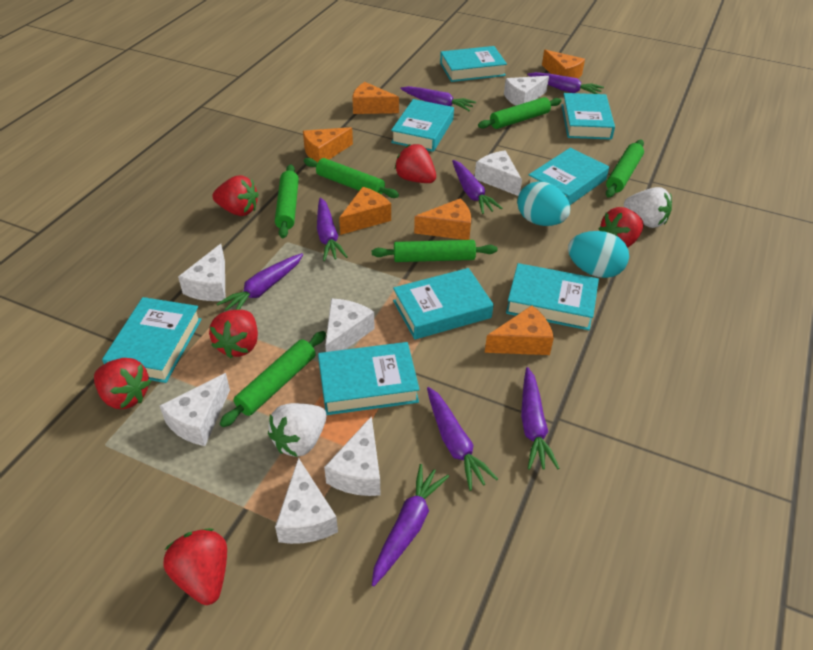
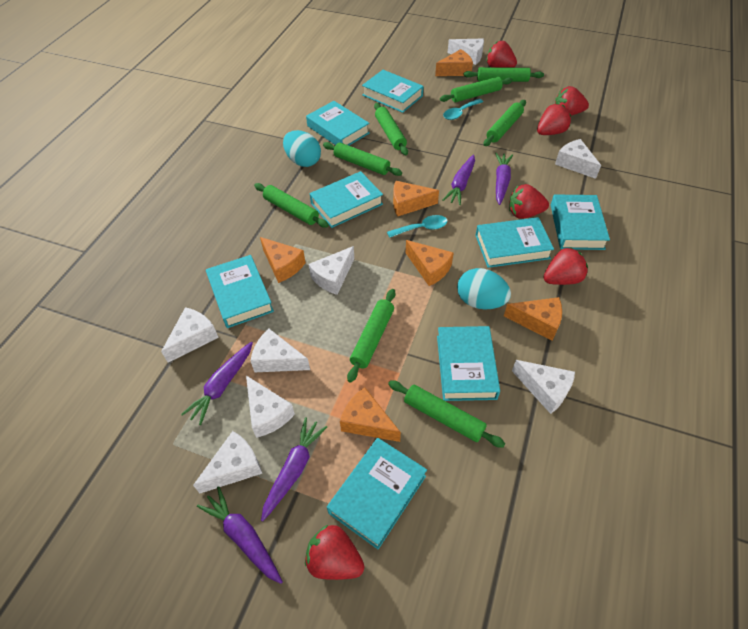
green rolling pin: 6 -> 8
purple carrot: 8 -> 5
turquoise spoon: 0 -> 2
white cheese: 7 -> 8
white strawberry: 2 -> 0

